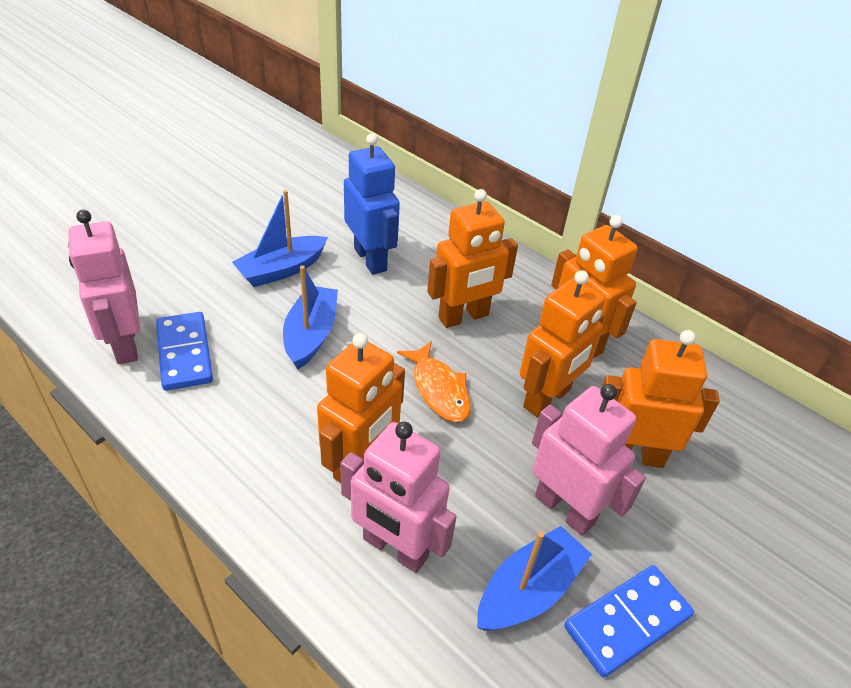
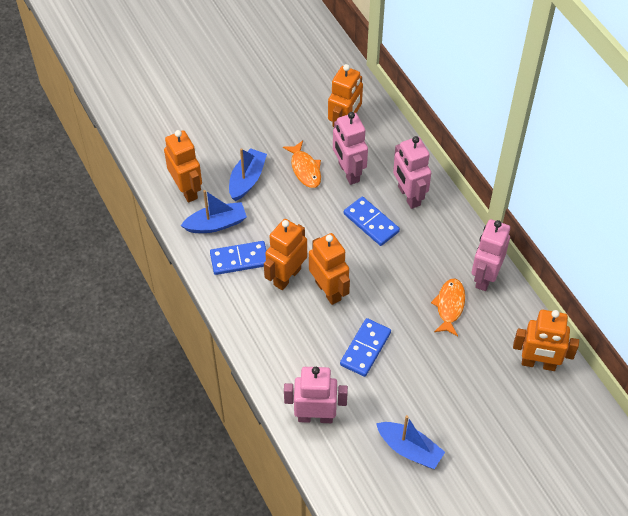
blue domino: 2 -> 3
blue robot: 1 -> 0
orange fish: 1 -> 2
pink robot: 3 -> 4

